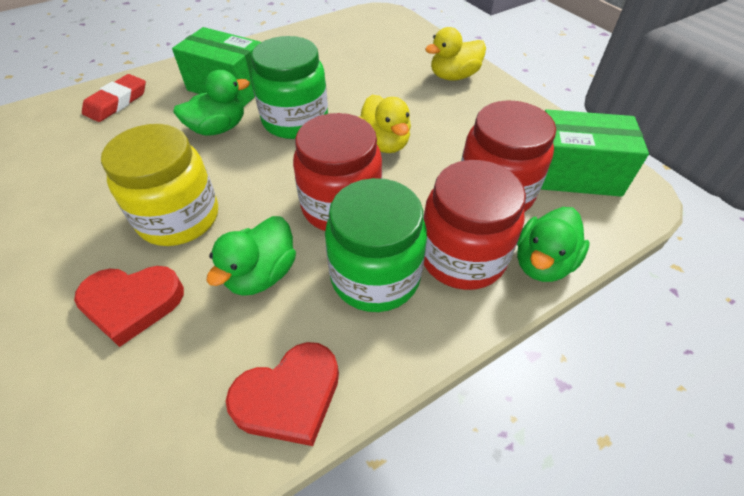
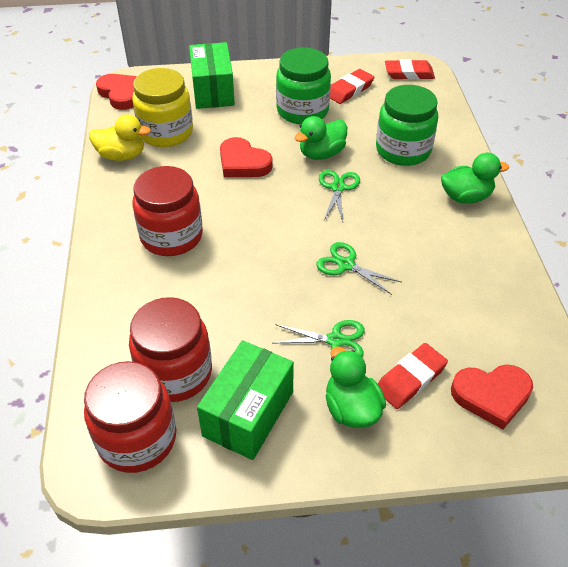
green scissors: 0 -> 3
red eraser: 1 -> 3
red heart: 2 -> 3
yellow duck: 2 -> 1

